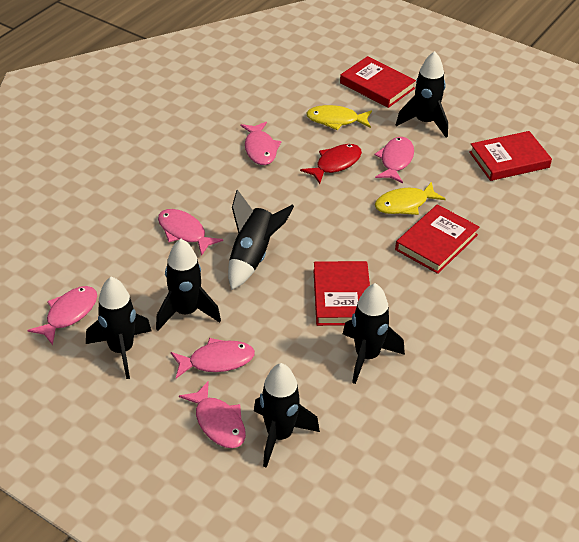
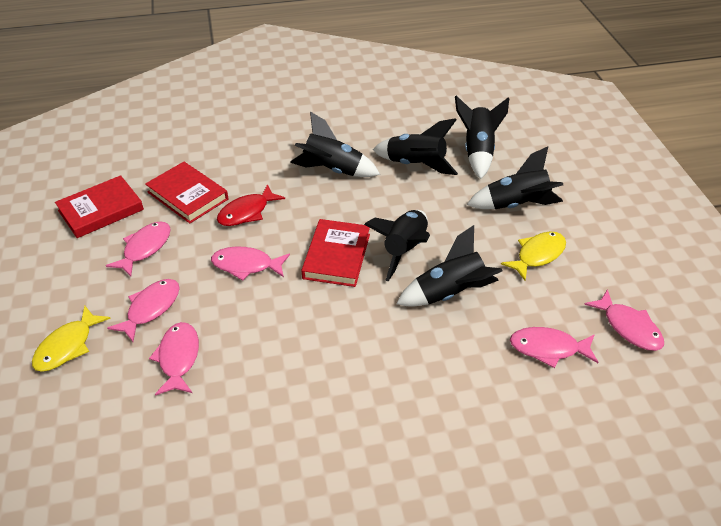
red book: 4 -> 3

